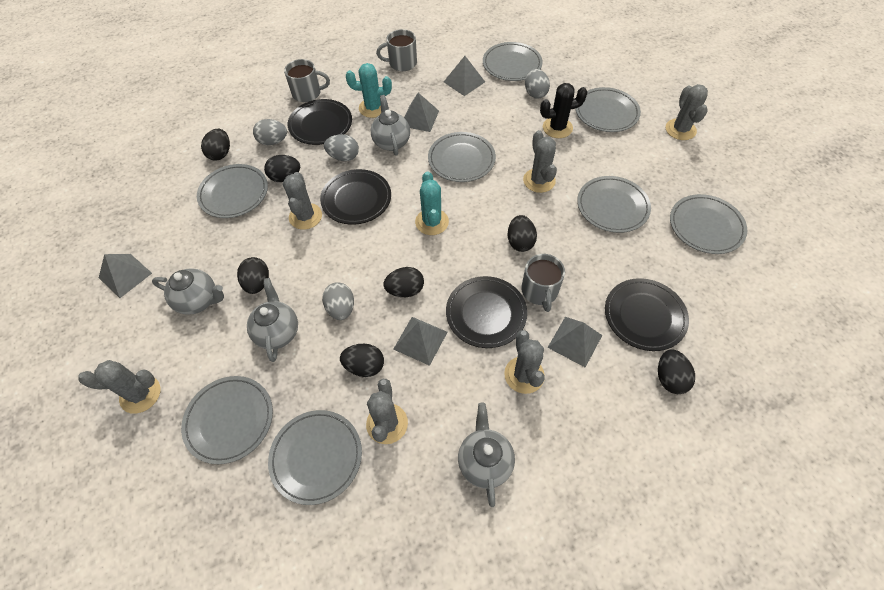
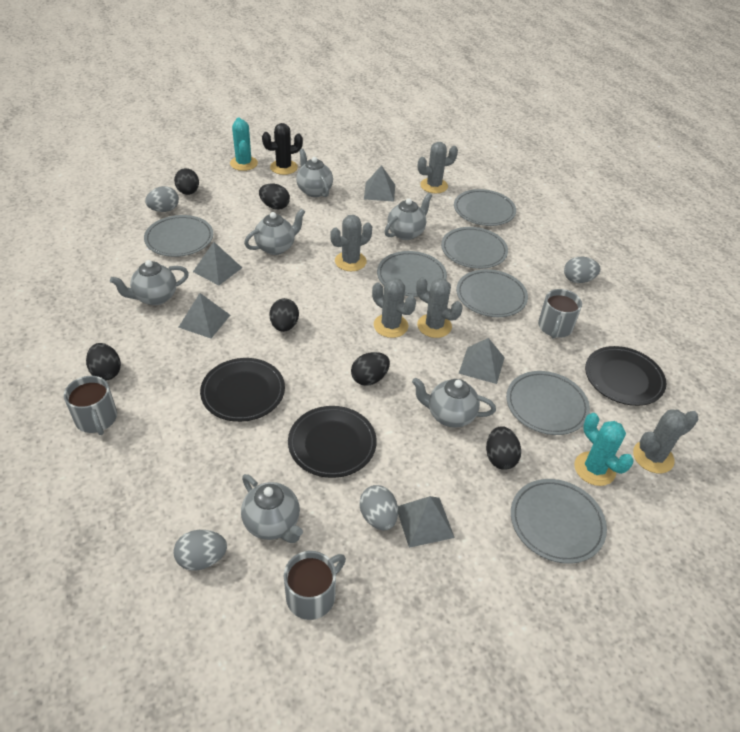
black egg: 7 -> 6
black plate: 4 -> 3
grey cactus: 6 -> 5
grey plate: 8 -> 7
grey teapot: 4 -> 6

